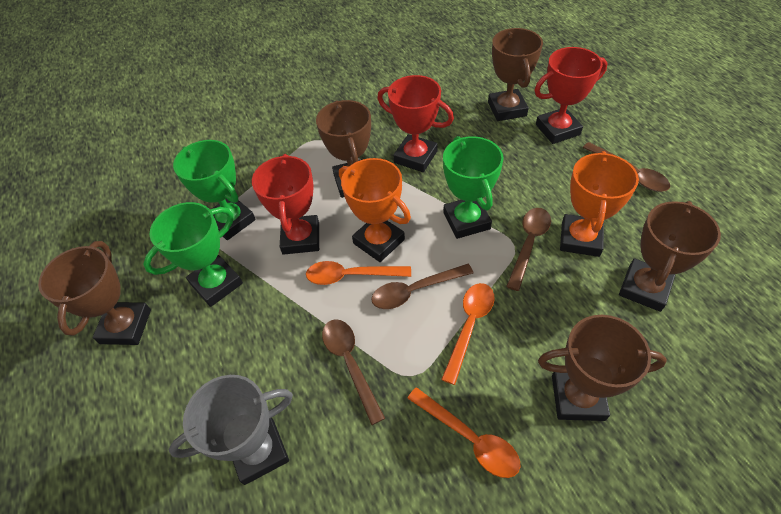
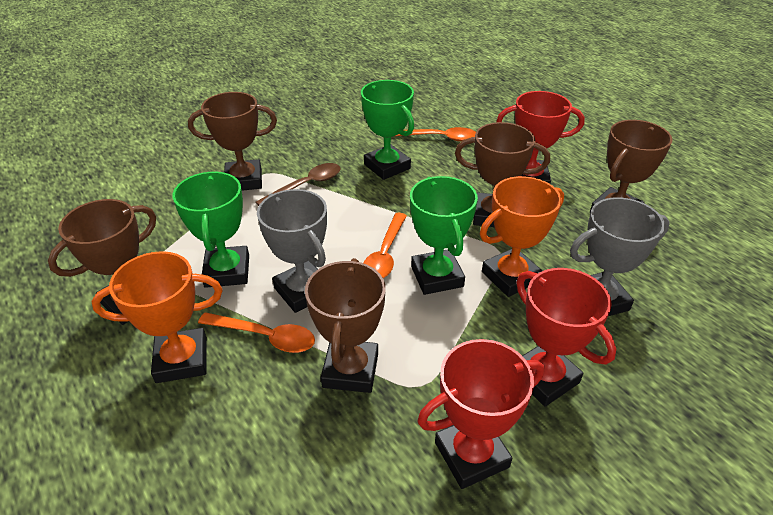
brown spoon: 4 -> 1
grey trophy: 1 -> 2

